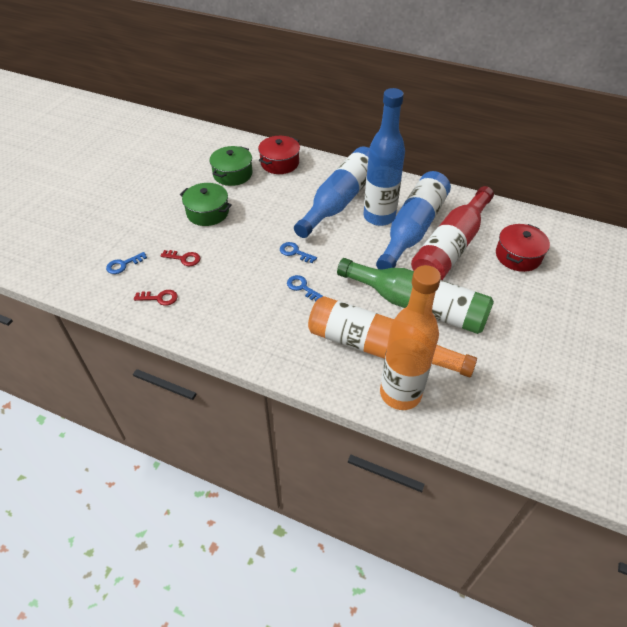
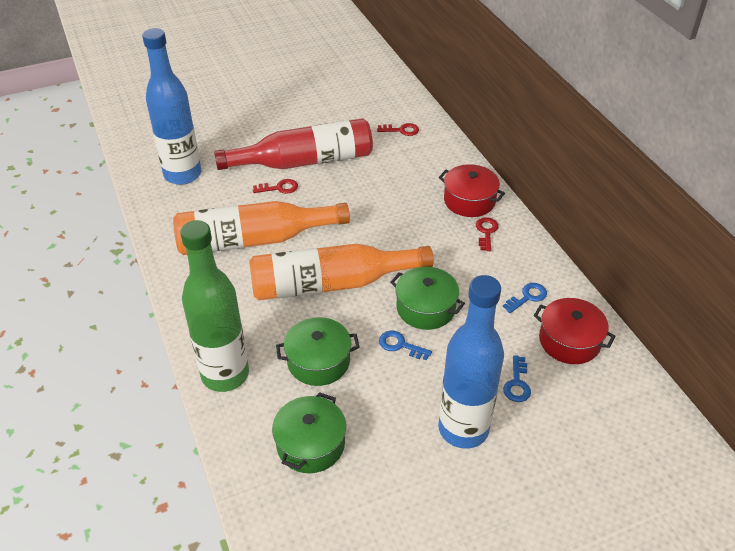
blue bottle: 3 -> 2
green pot: 2 -> 3
red key: 2 -> 3

